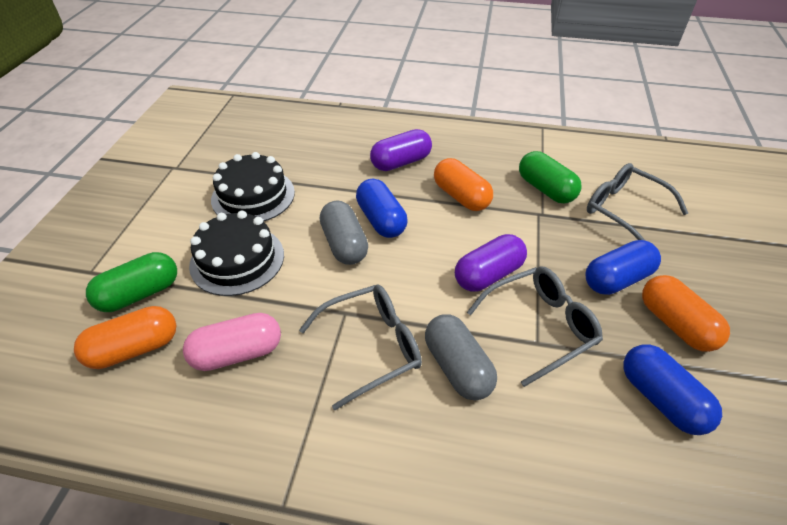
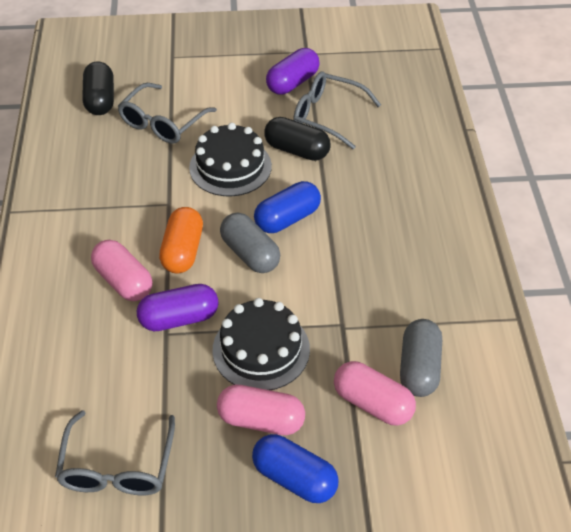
black capsule: 0 -> 2
blue capsule: 3 -> 2
green capsule: 2 -> 0
orange capsule: 3 -> 1
pink capsule: 1 -> 3

